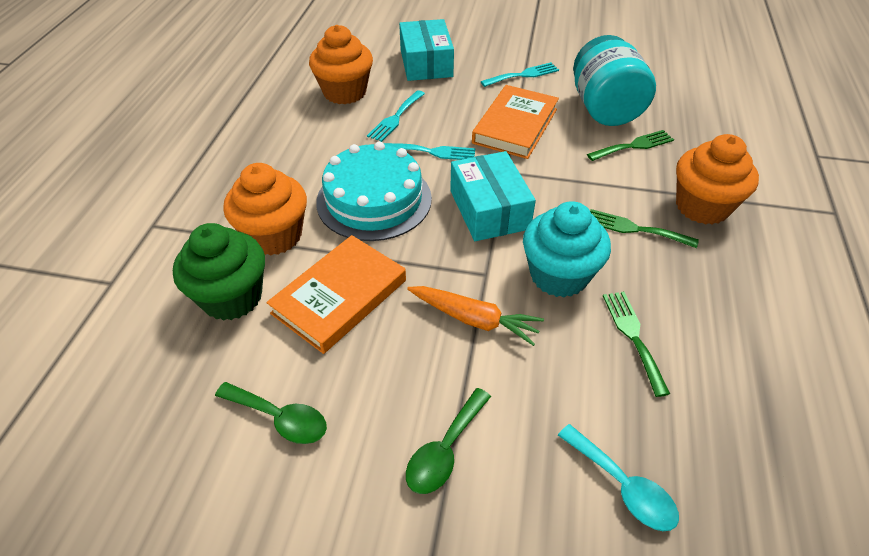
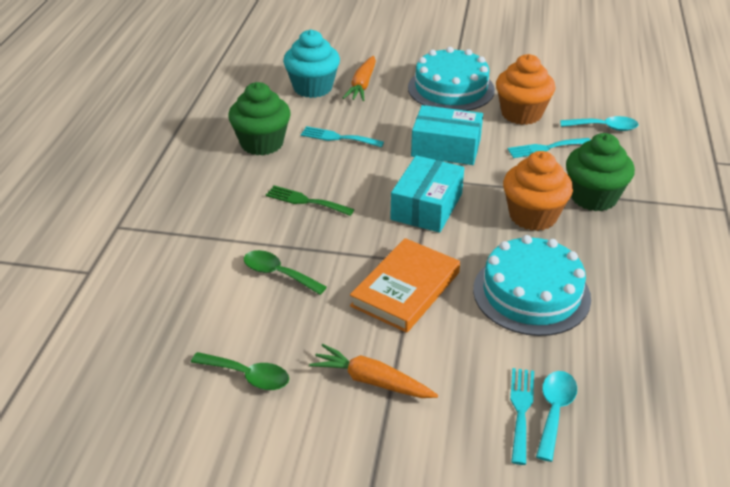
green cupcake: 1 -> 2
green fork: 3 -> 1
orange book: 2 -> 1
orange carrot: 1 -> 2
orange cupcake: 3 -> 2
turquoise cake: 1 -> 2
turquoise jar: 1 -> 0
turquoise spoon: 1 -> 2

